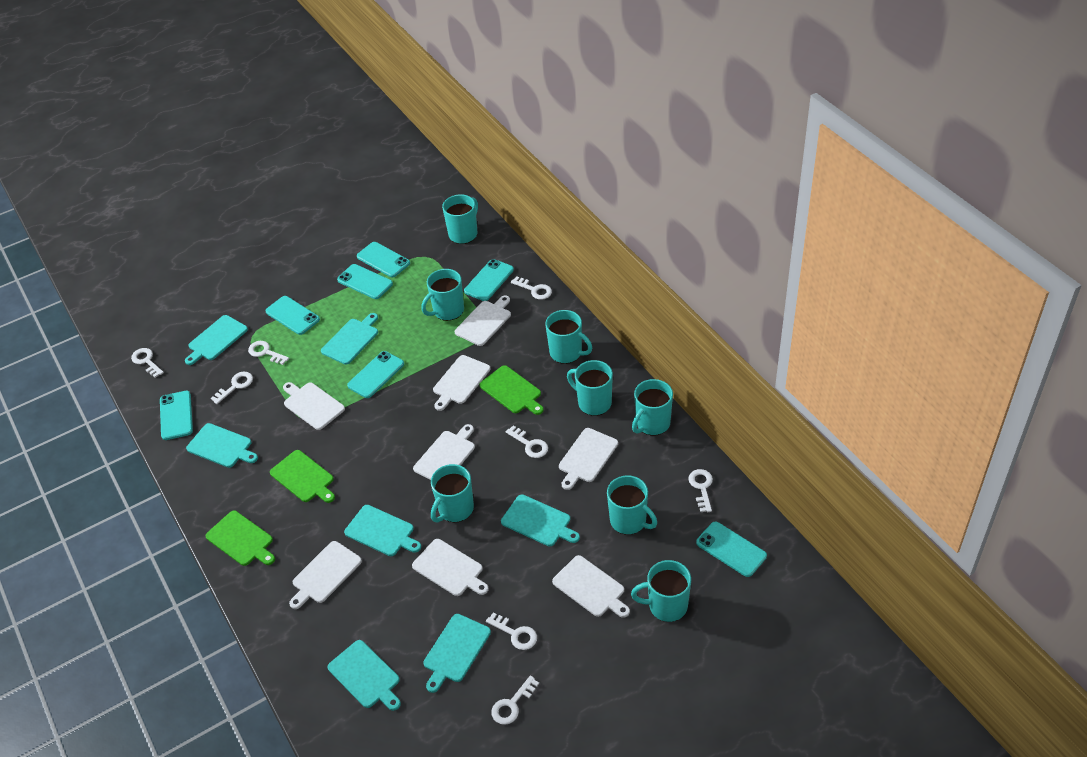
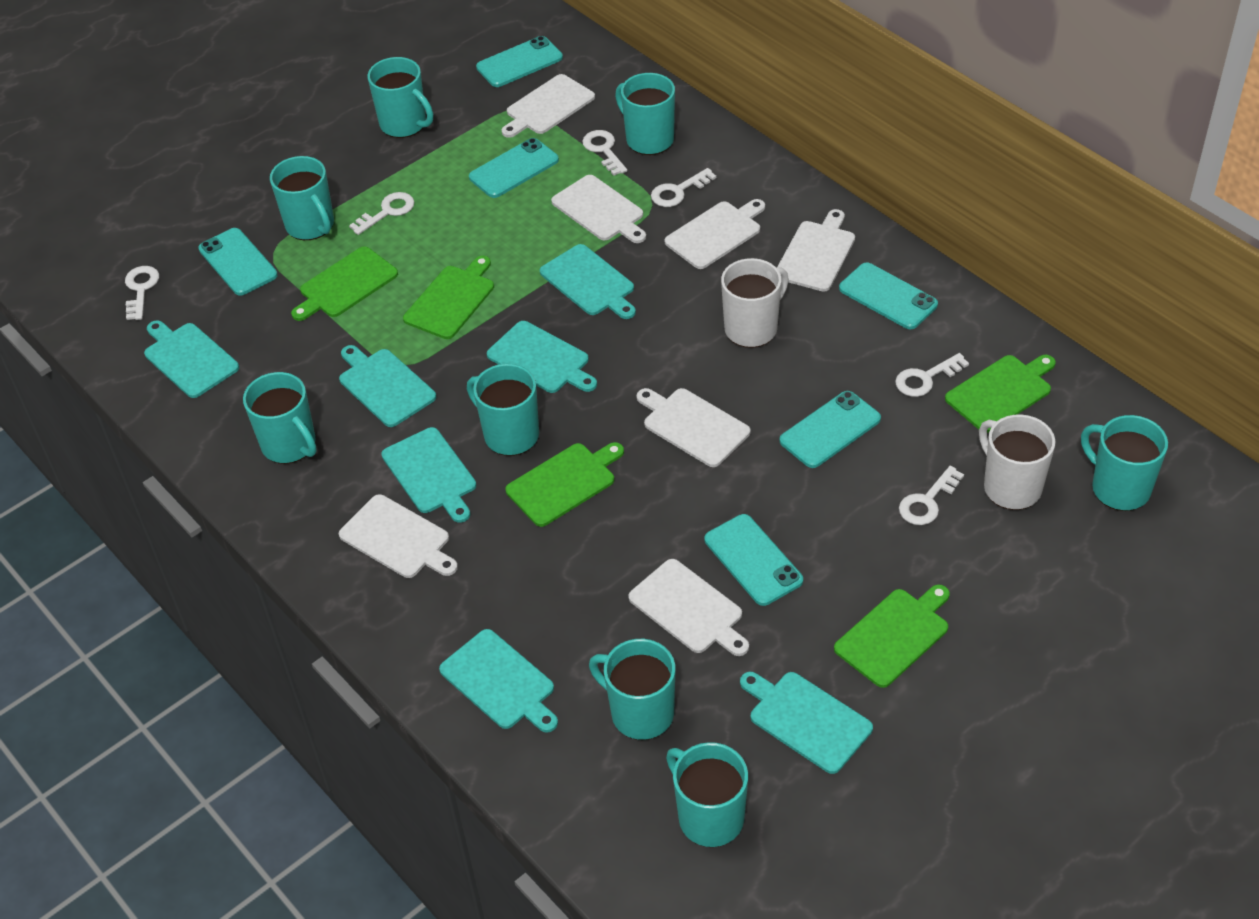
green cutting board: 3 -> 5
turquoise phone: 7 -> 6
white cutting board: 8 -> 7
white key: 8 -> 6
white mug: 0 -> 2

